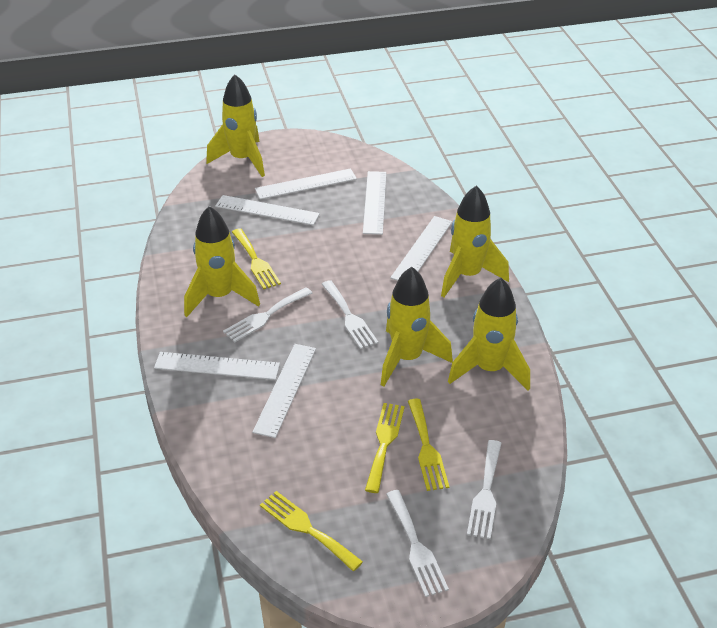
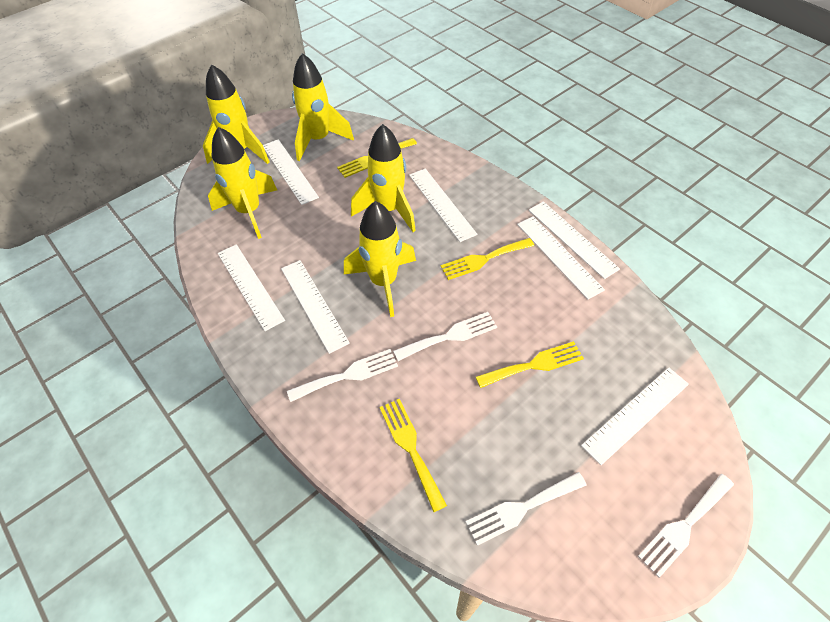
white ruler: 6 -> 7

